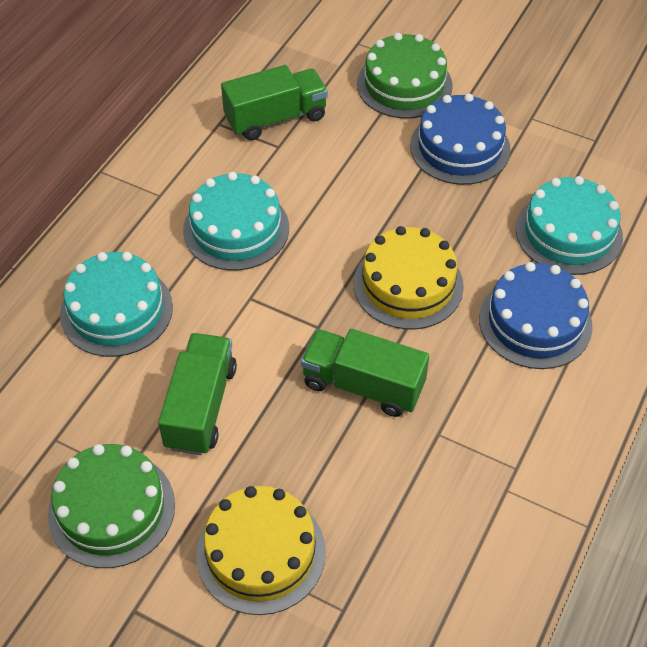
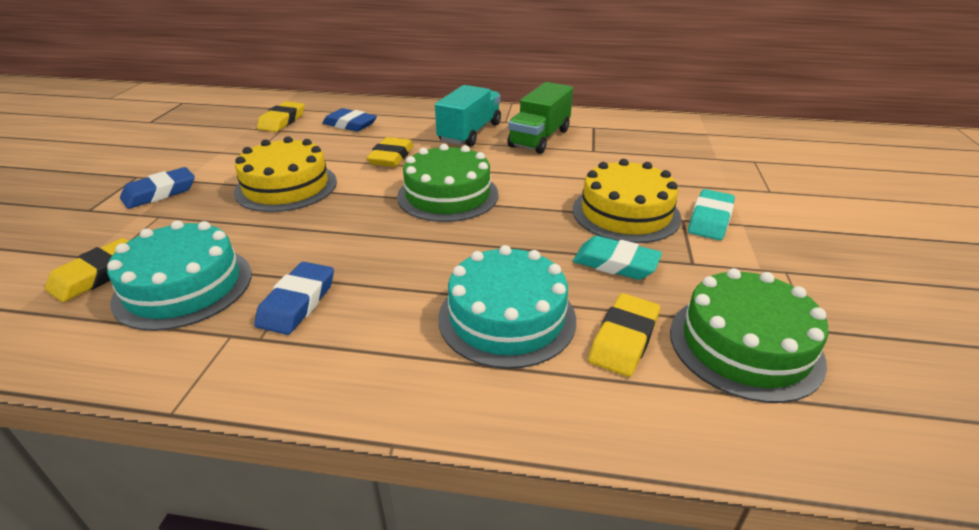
blue cake: 2 -> 0
blue eraser: 0 -> 3
green truck: 3 -> 1
turquoise cake: 3 -> 2
turquoise eraser: 0 -> 2
turquoise truck: 0 -> 1
yellow eraser: 0 -> 4

